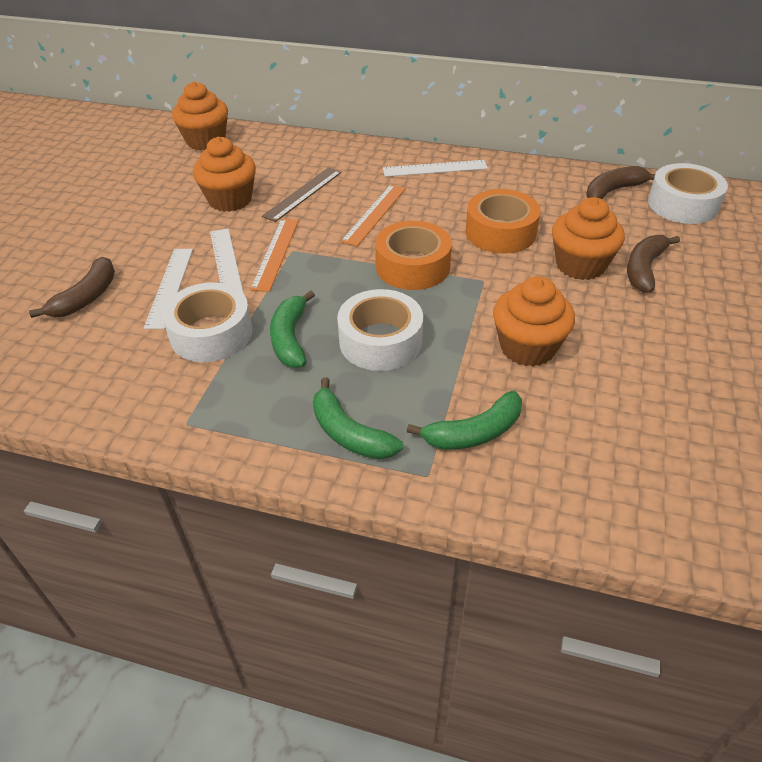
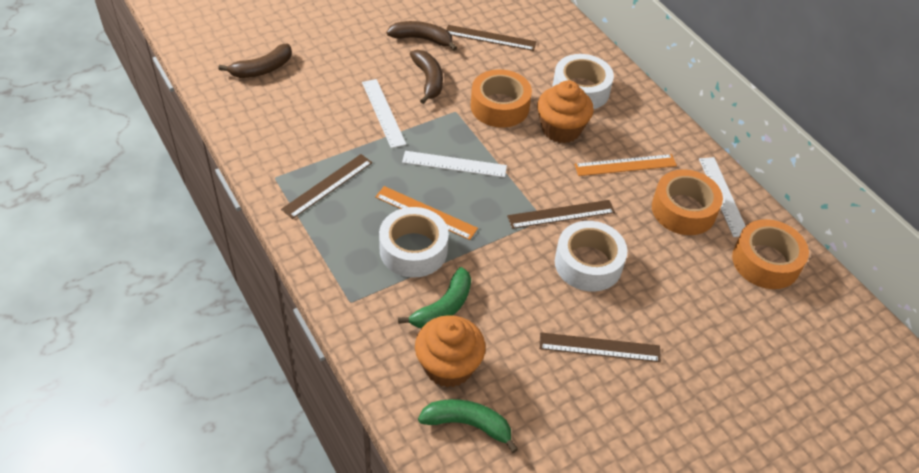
brown ruler: 1 -> 4
green banana: 3 -> 2
orange cupcake: 4 -> 2
orange tape: 2 -> 3

